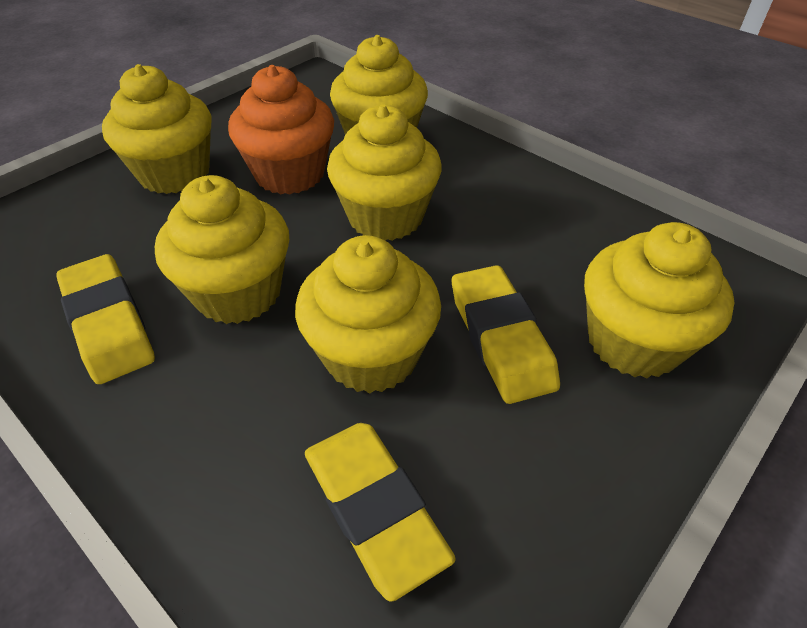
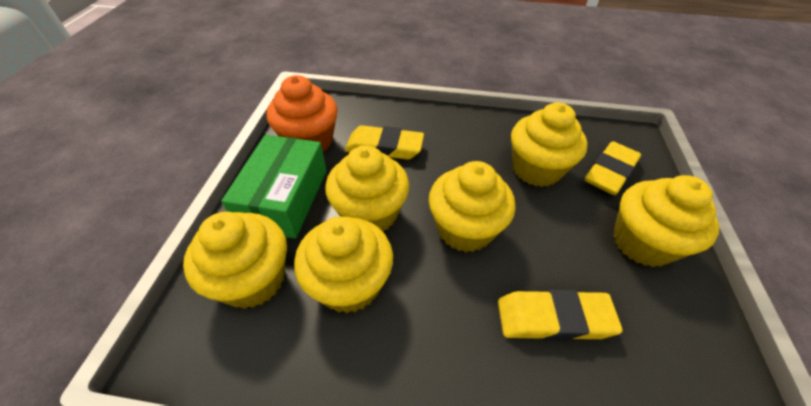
green box: 0 -> 1

